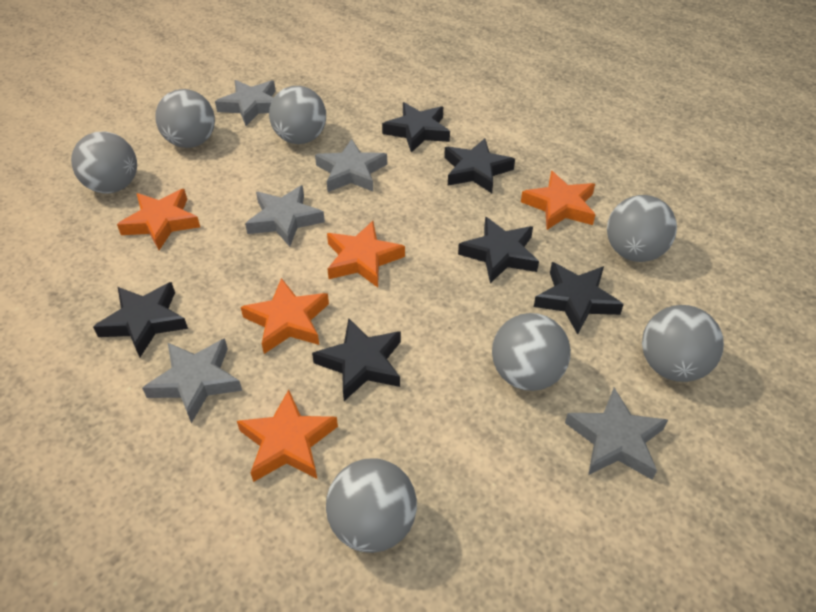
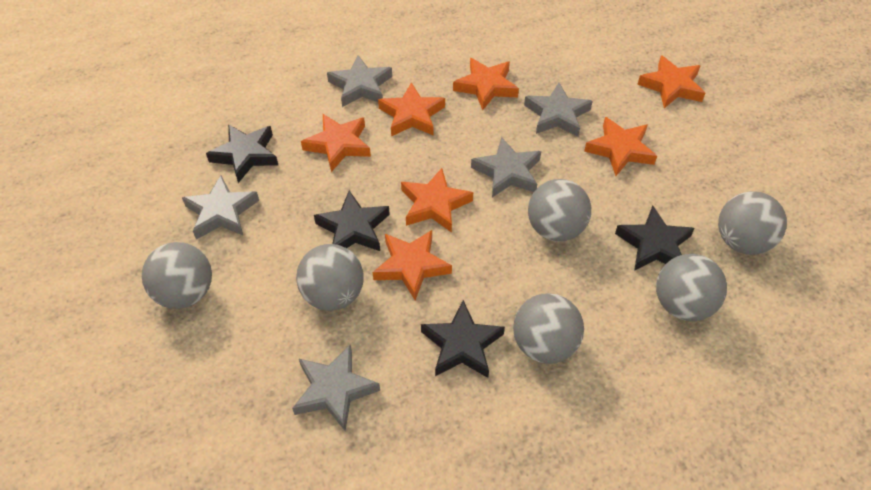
black star: 6 -> 4
grey ball: 7 -> 6
orange star: 5 -> 7

